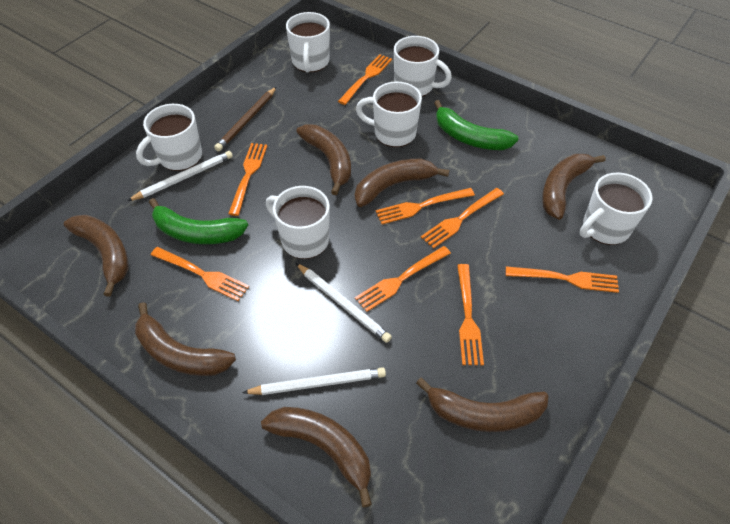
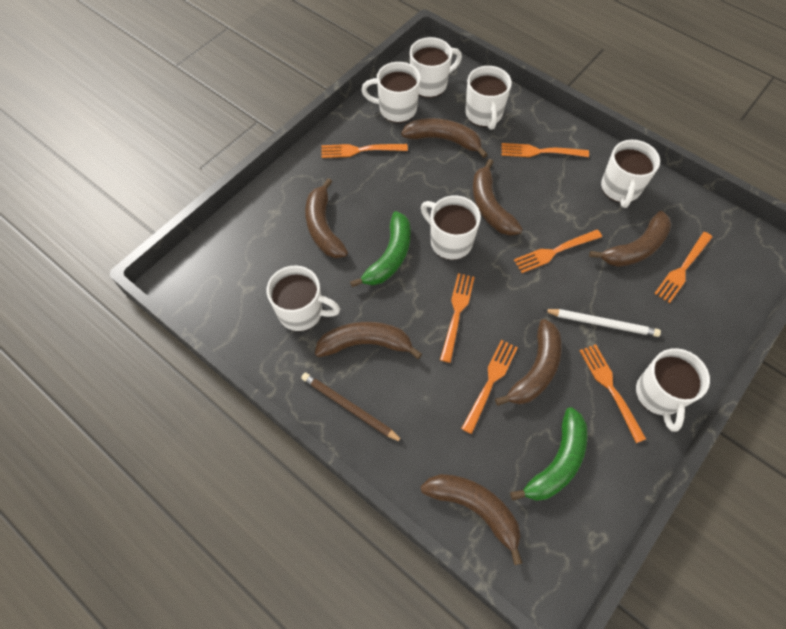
orange fork: 8 -> 7
white mug: 6 -> 7
white pencil: 3 -> 1

